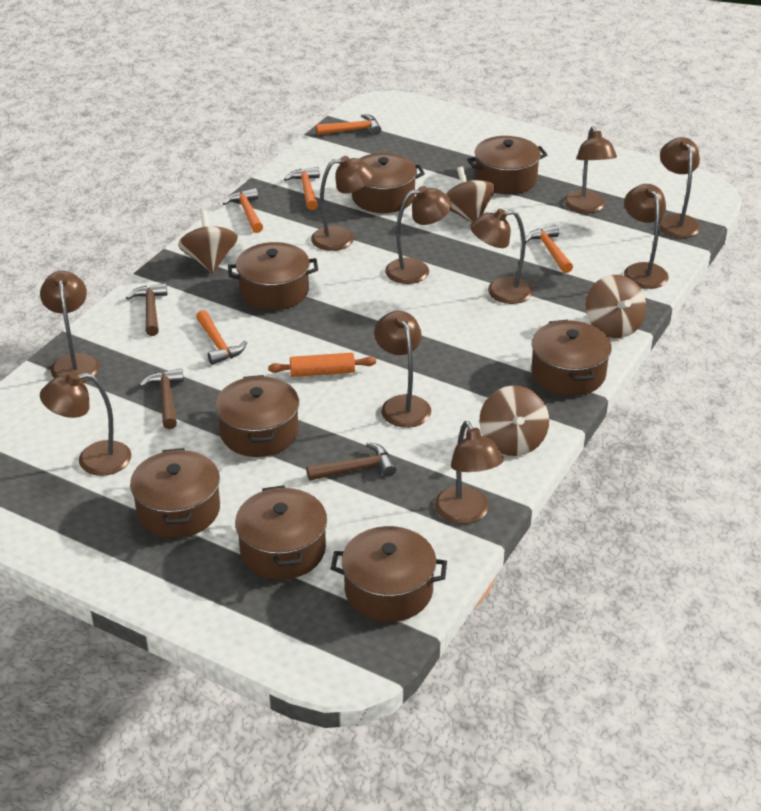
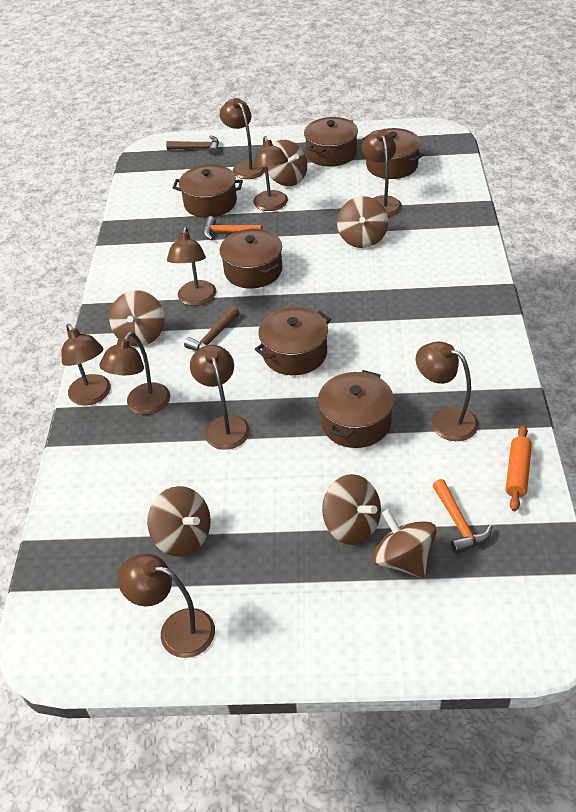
brown hammer: 3 -> 2
brown lamp: 10 -> 9
brown pot: 8 -> 6
brown spinning top: 4 -> 6
orange hammer: 5 -> 2

